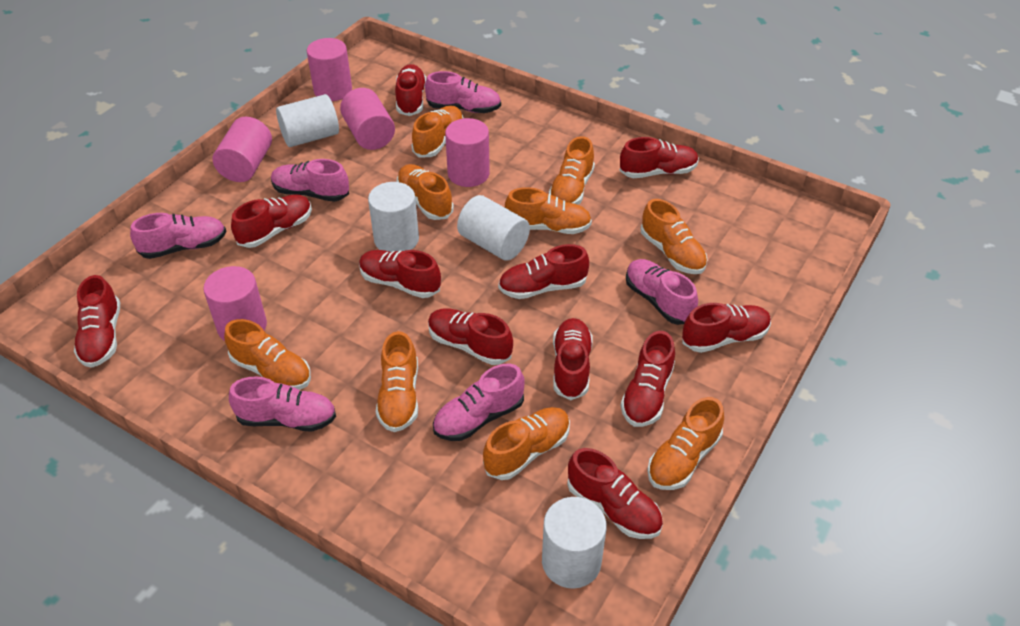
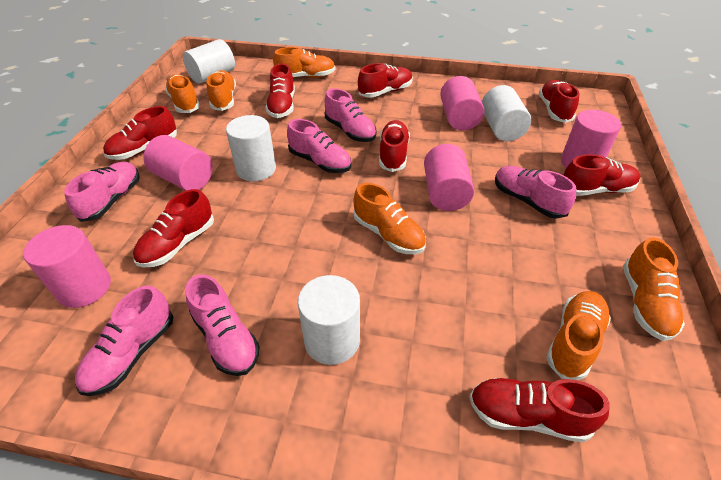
orange shoe: 9 -> 6
red shoe: 11 -> 8

